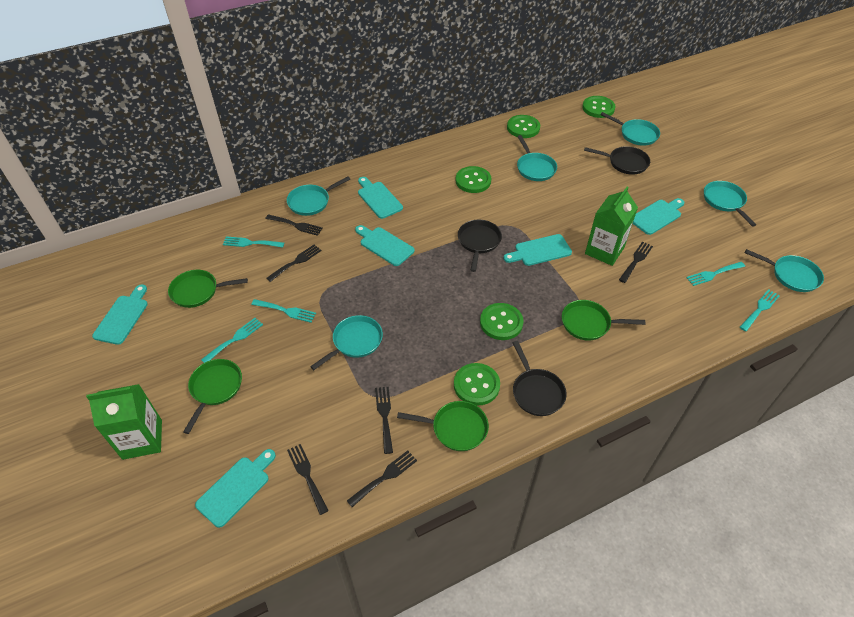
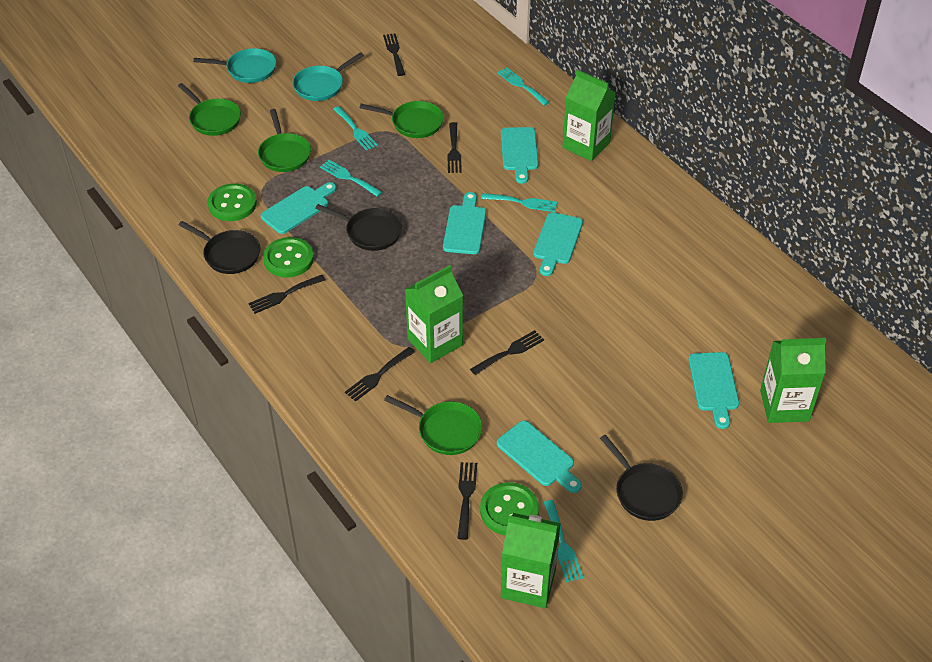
green button: 5 -> 3
green carton: 2 -> 4
turquoise pan: 6 -> 2

